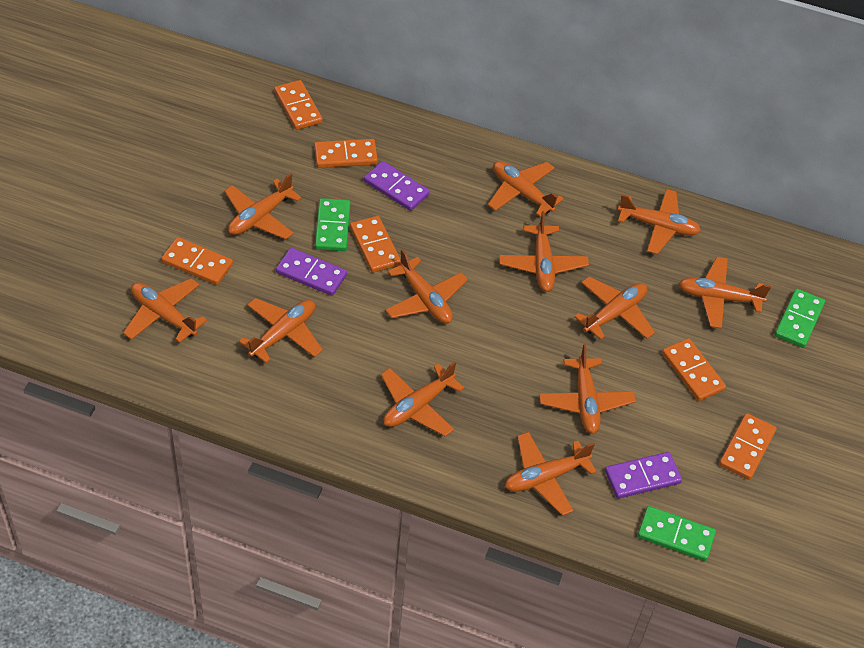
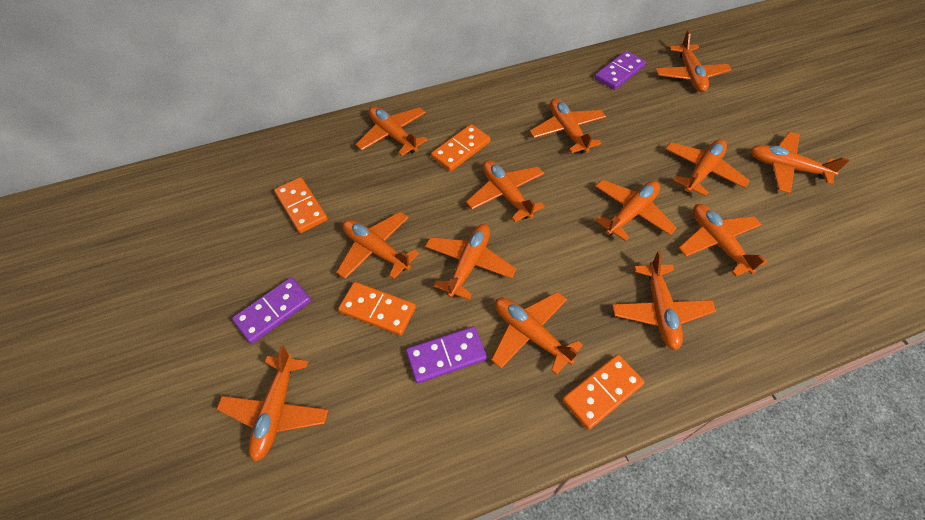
green domino: 3 -> 0
orange domino: 6 -> 4
orange plane: 12 -> 13

